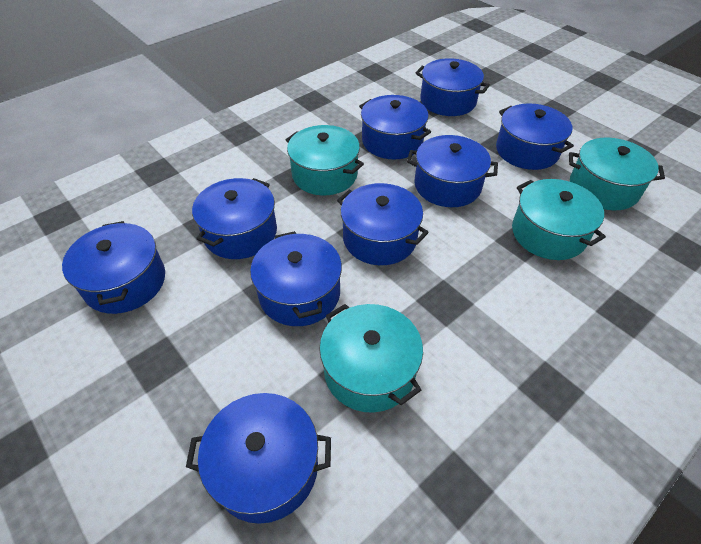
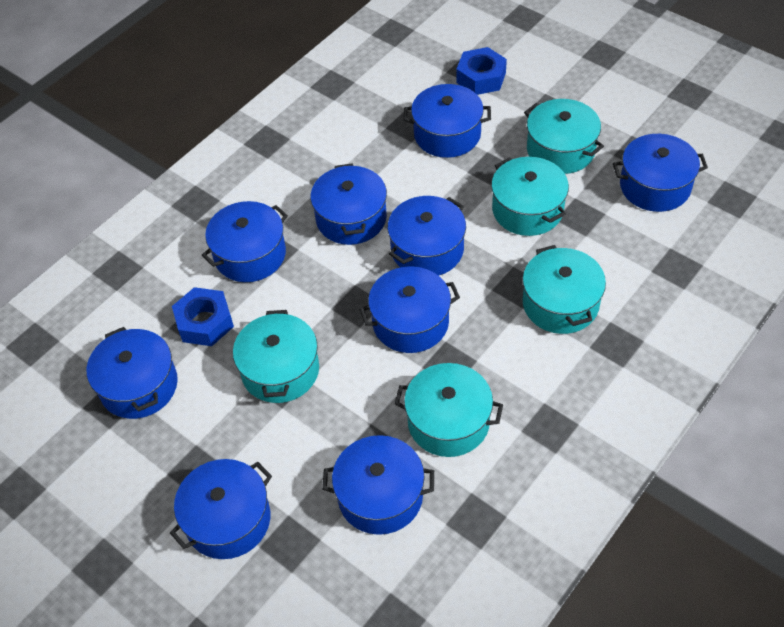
blue nut: 0 -> 2
turquoise pot: 4 -> 5

